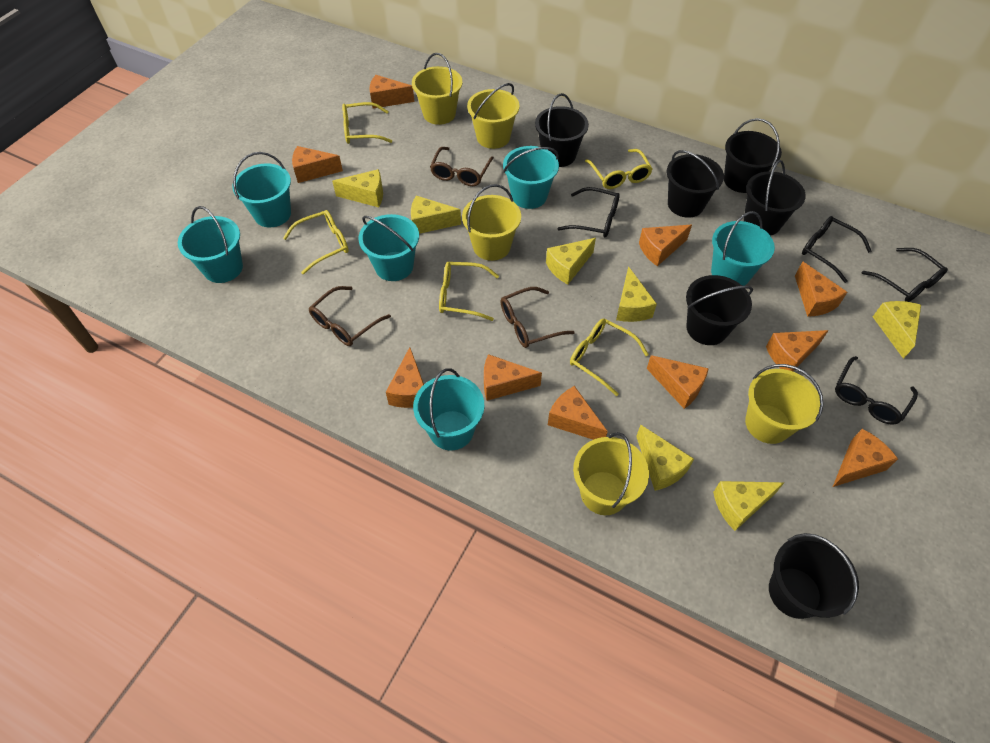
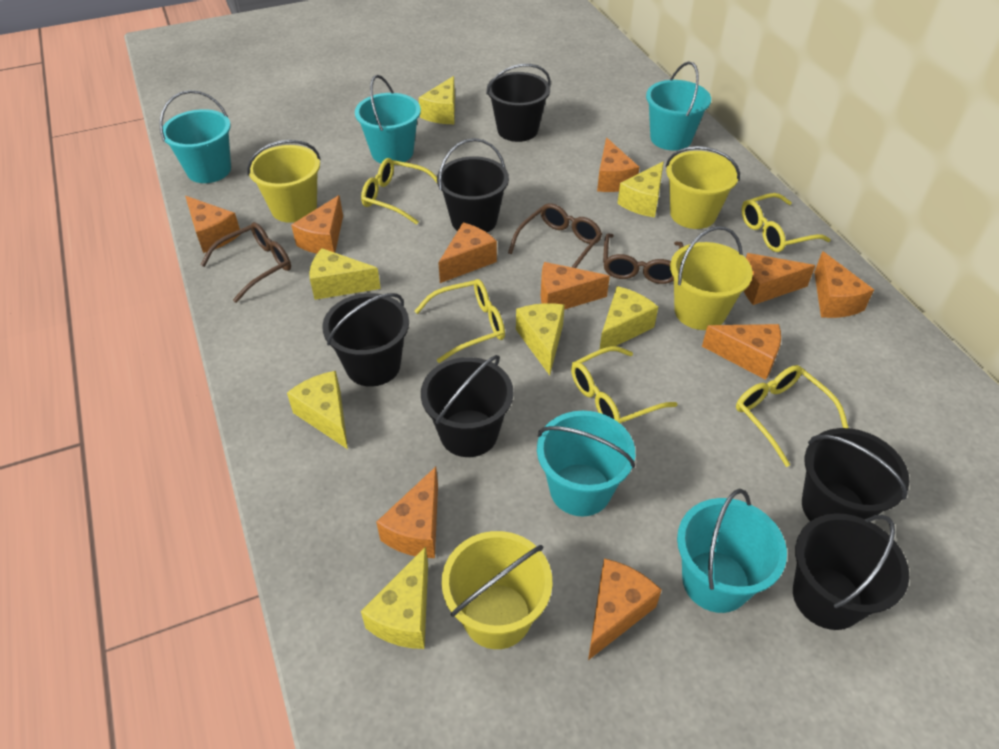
black glasses: 4 -> 0
turquoise bucket: 6 -> 5
yellow bucket: 5 -> 4

